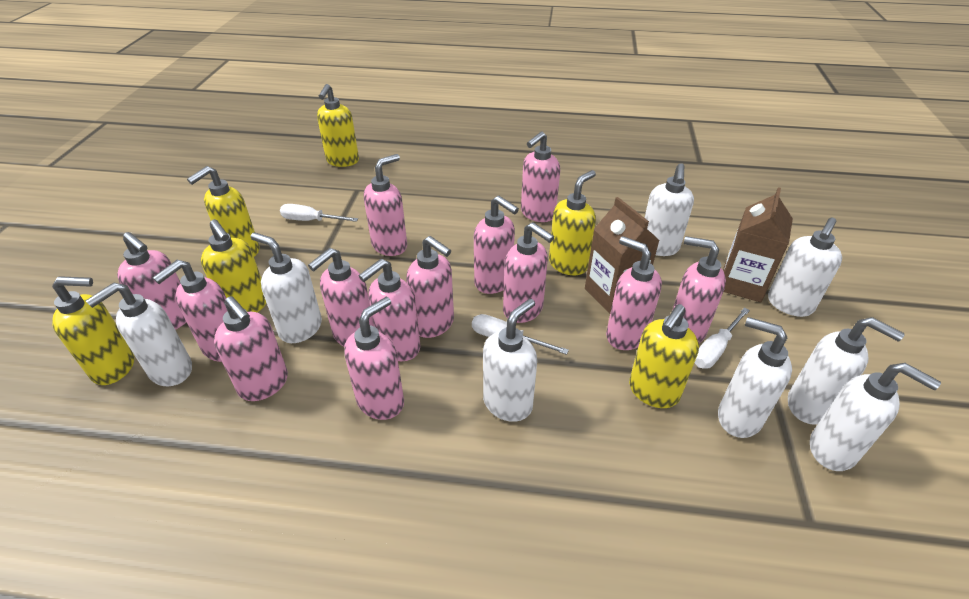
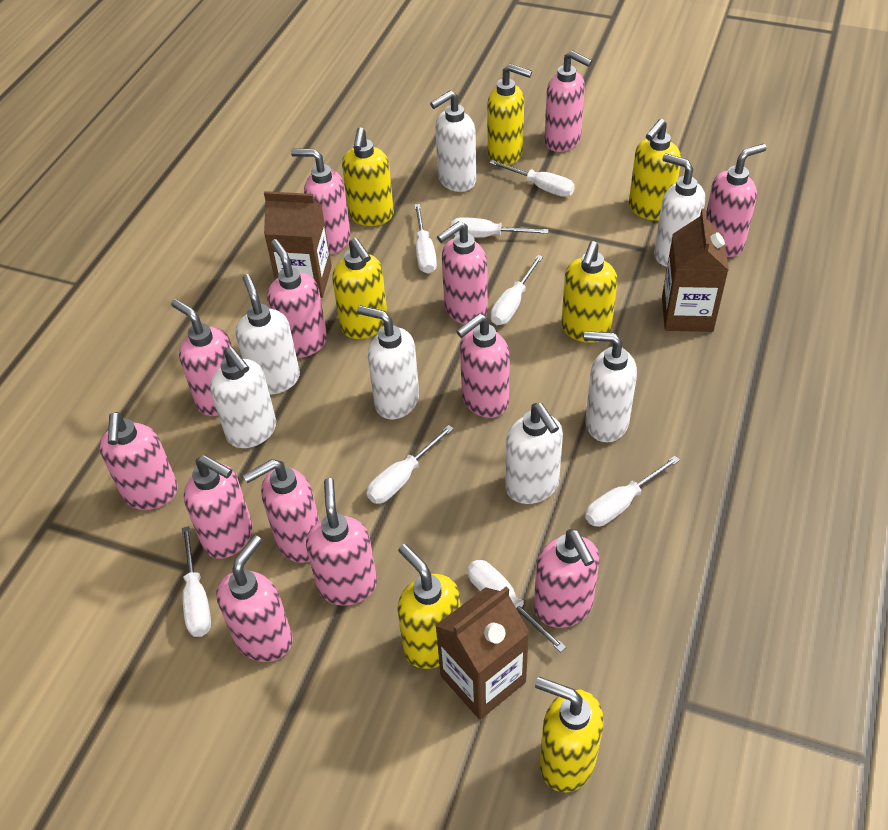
brown carton: 2 -> 3
white screwdriver: 3 -> 8
white soap dispenser: 8 -> 7
yellow soap dispenser: 6 -> 7

